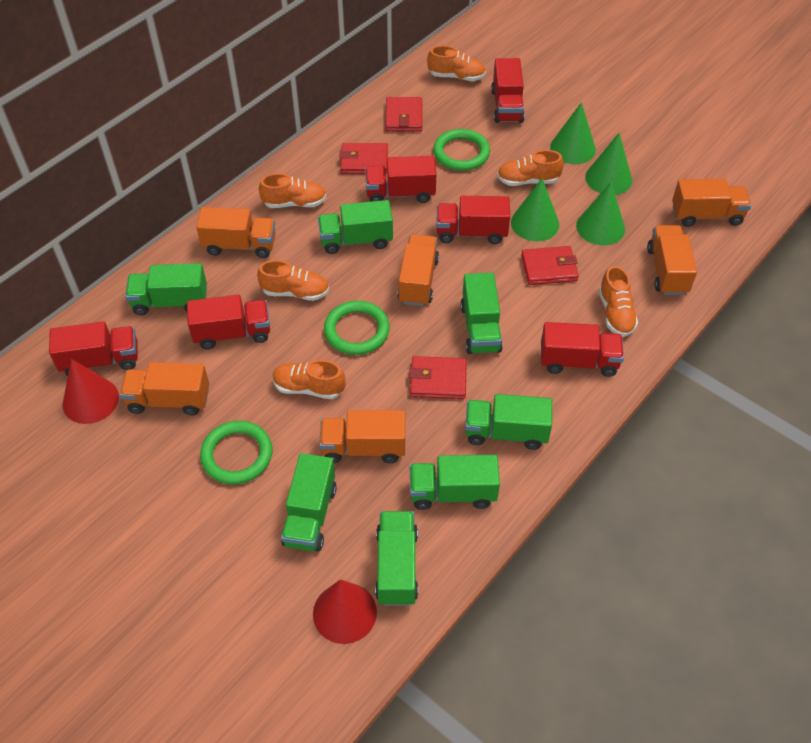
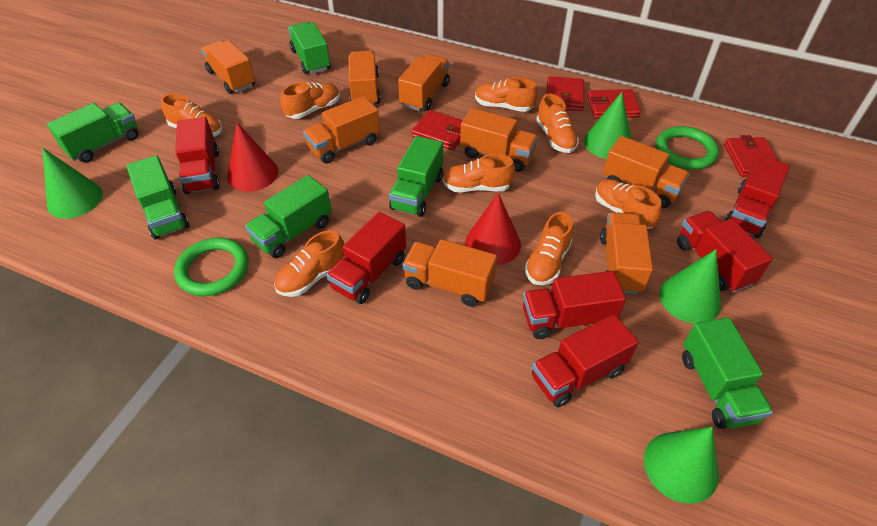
green ring: 3 -> 2
green truck: 7 -> 6
orange shoe: 6 -> 8
orange truck: 6 -> 8

